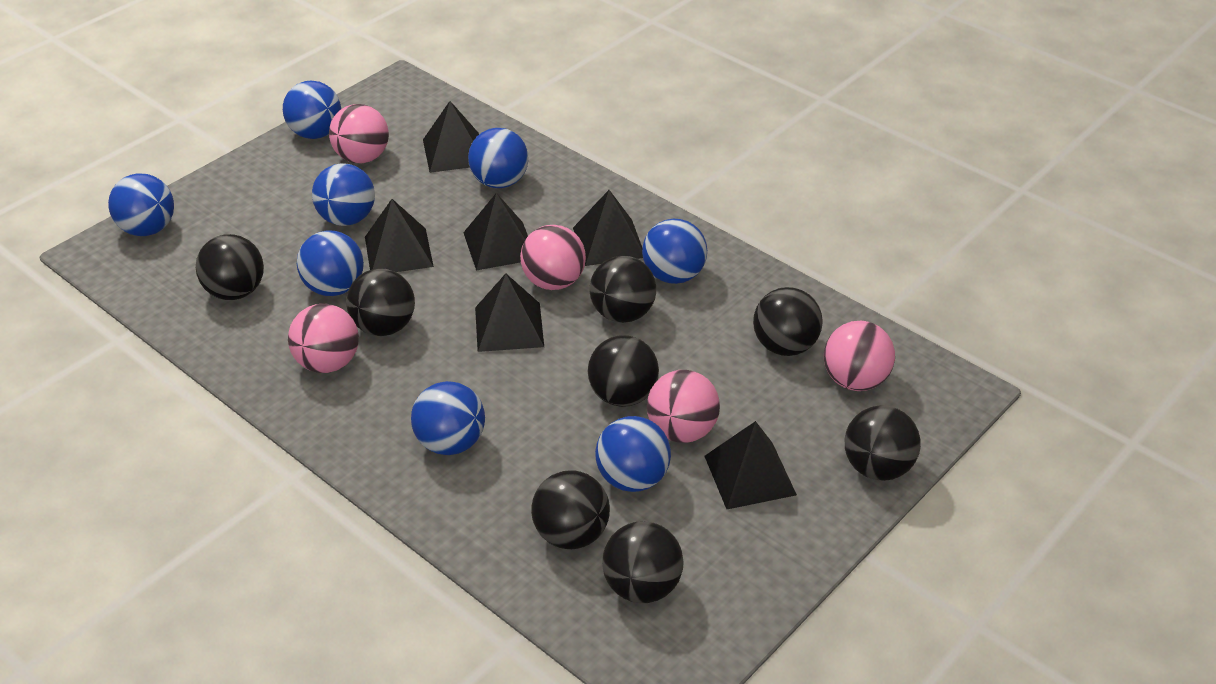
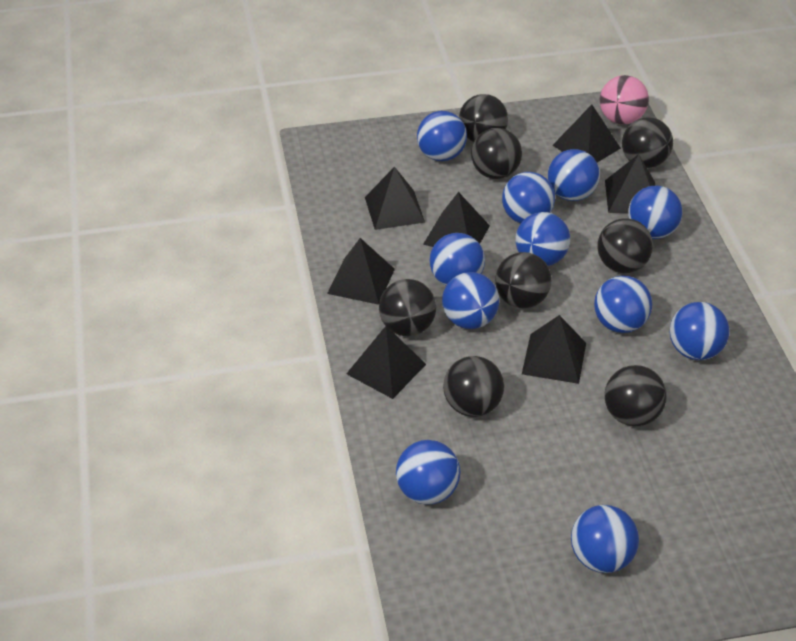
black pyramid: 6 -> 7
blue ball: 8 -> 11
pink ball: 5 -> 1

